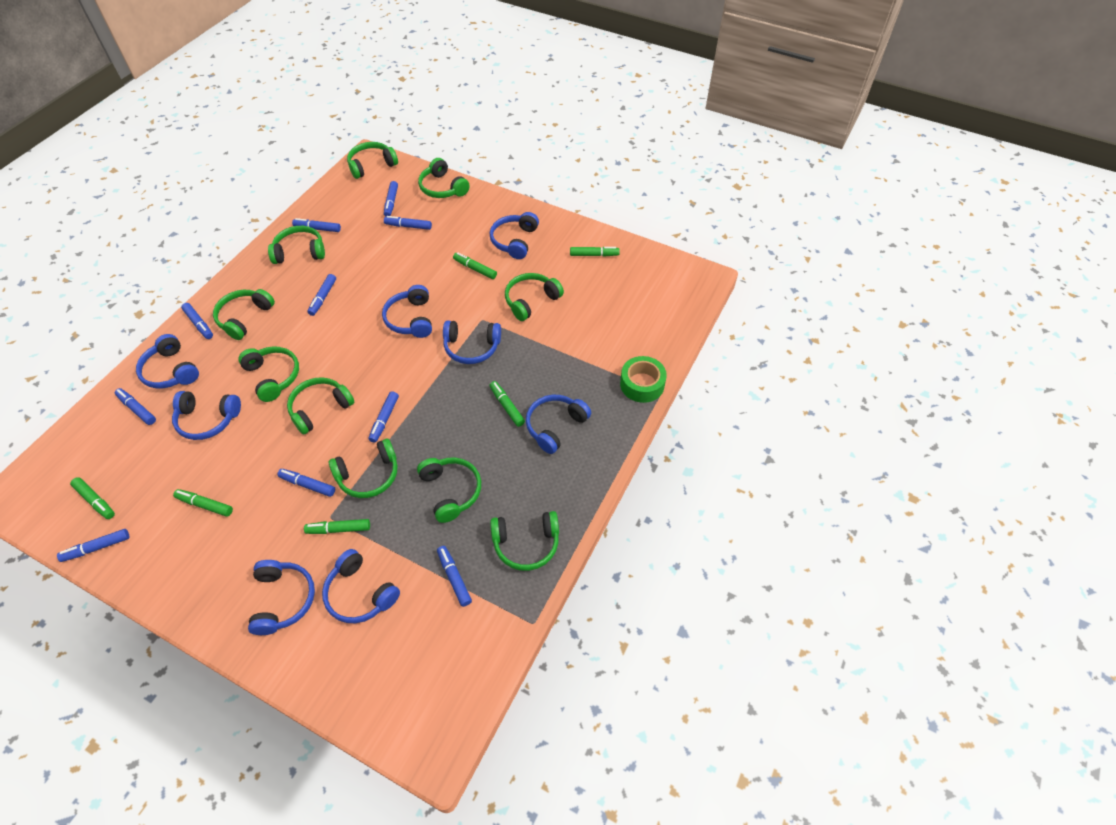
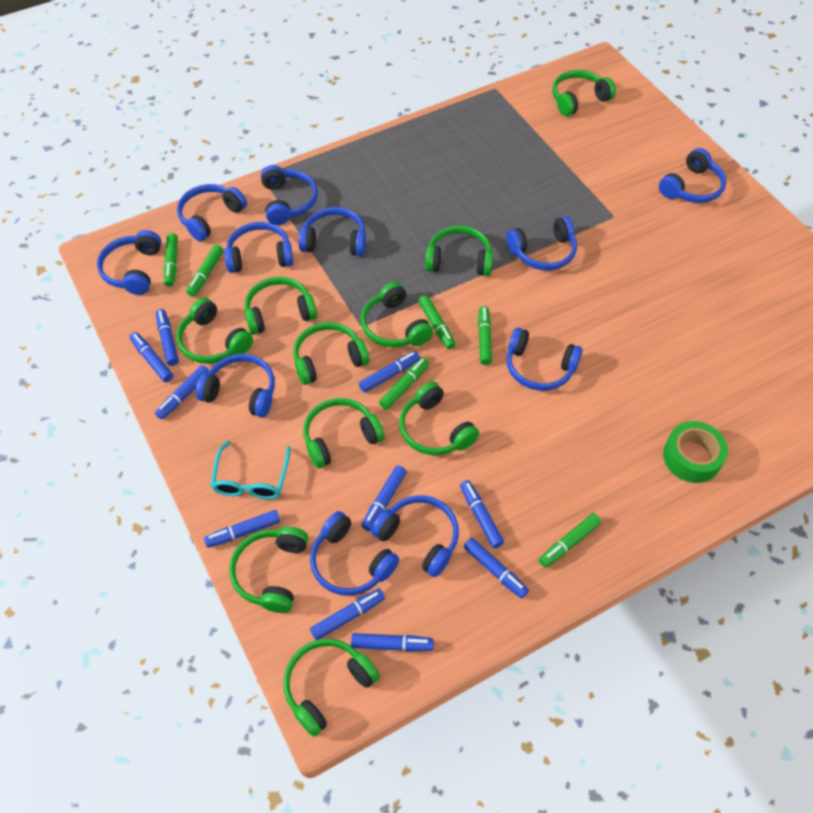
blue headphones: 8 -> 11
turquoise glasses: 0 -> 1

